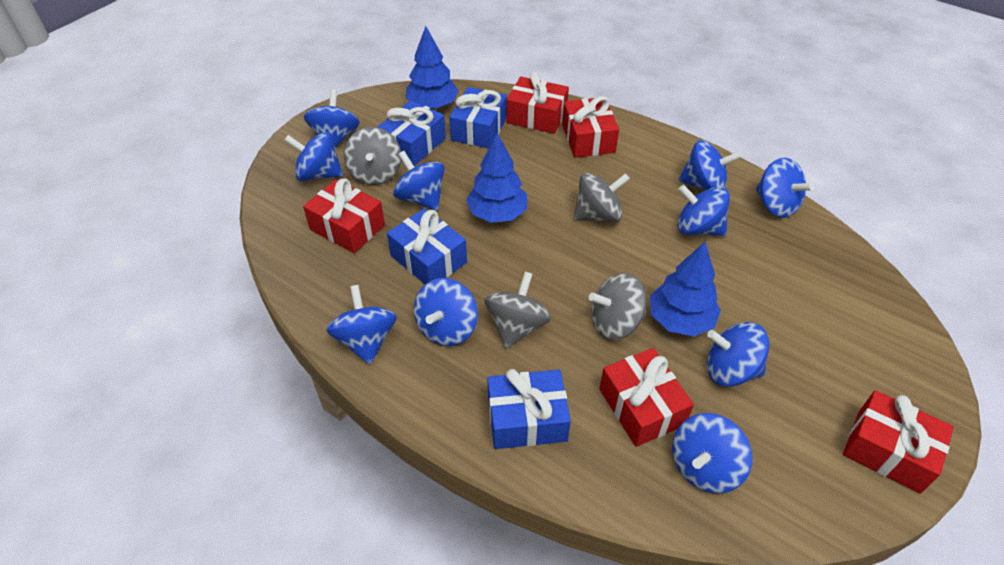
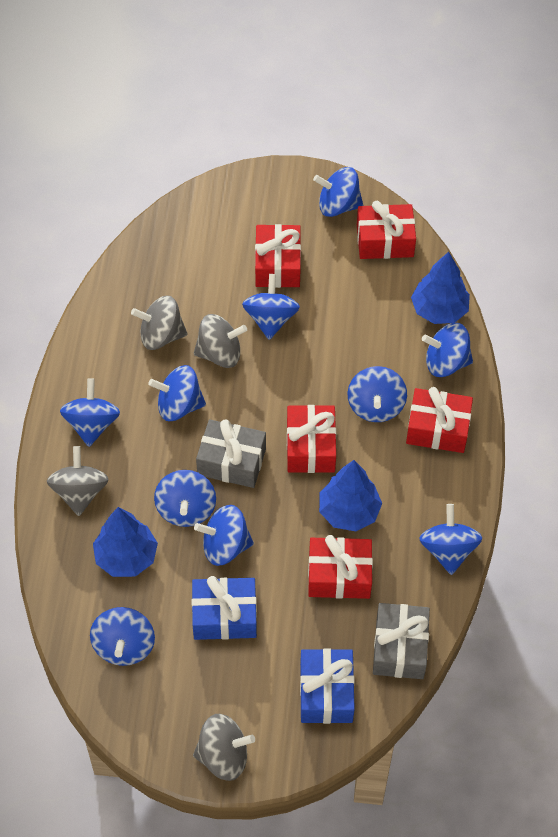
blue gift: 4 -> 2
grey gift: 0 -> 2

